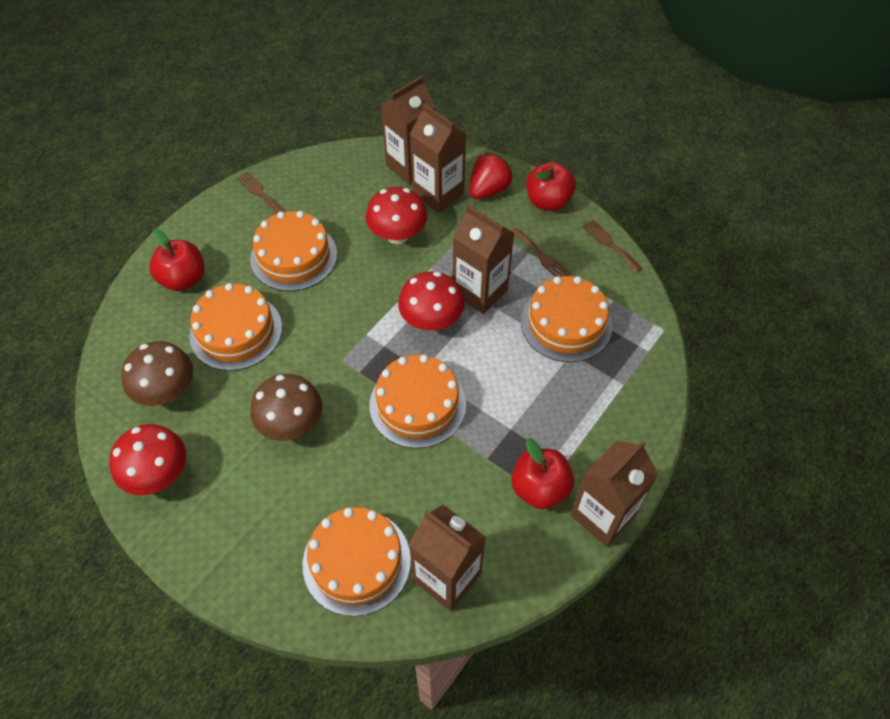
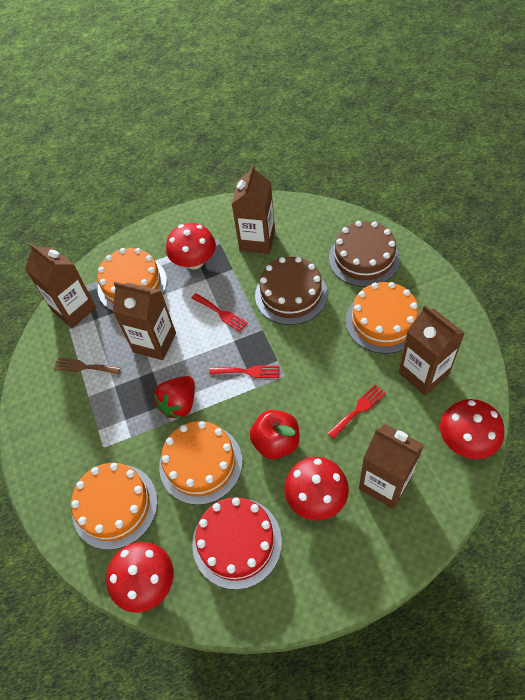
brown cake: 0 -> 2
brown fork: 3 -> 1
brown mushroom: 2 -> 0
orange cake: 5 -> 4
red apple: 3 -> 1
red cake: 0 -> 1
red fork: 0 -> 3
red mushroom: 3 -> 4

